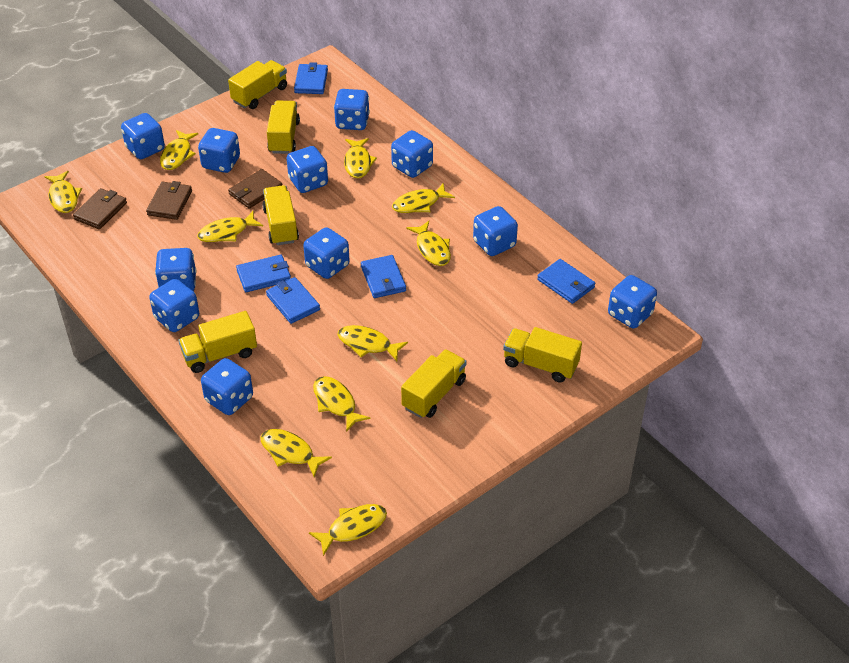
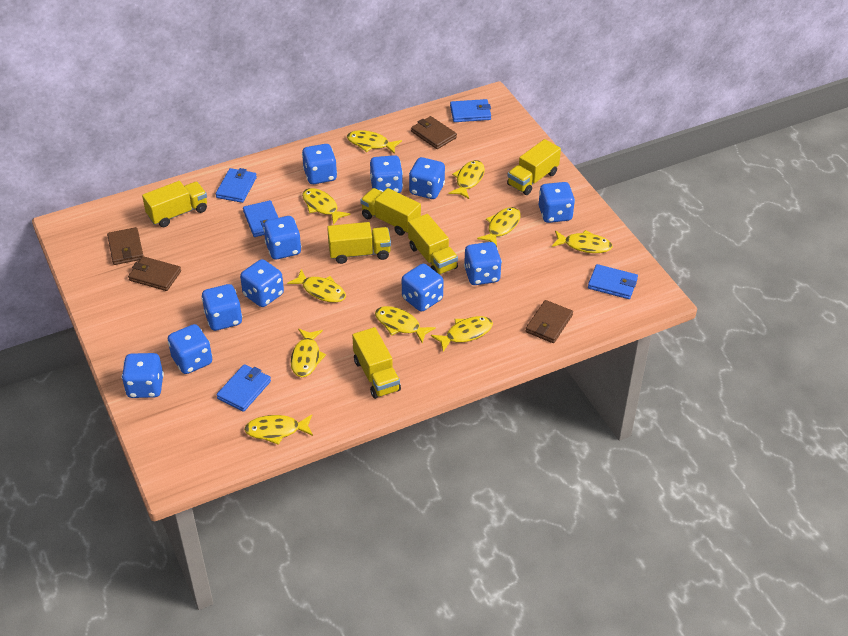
brown wallet: 3 -> 4

